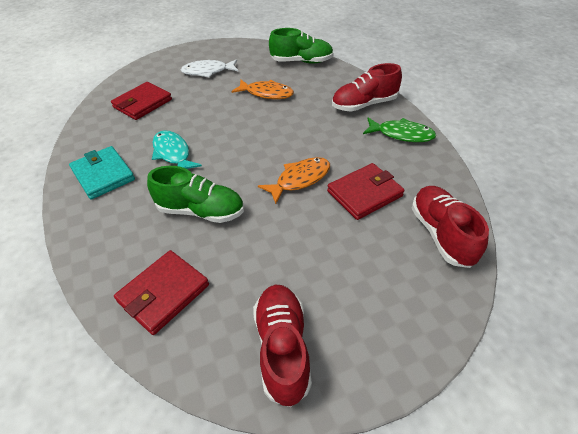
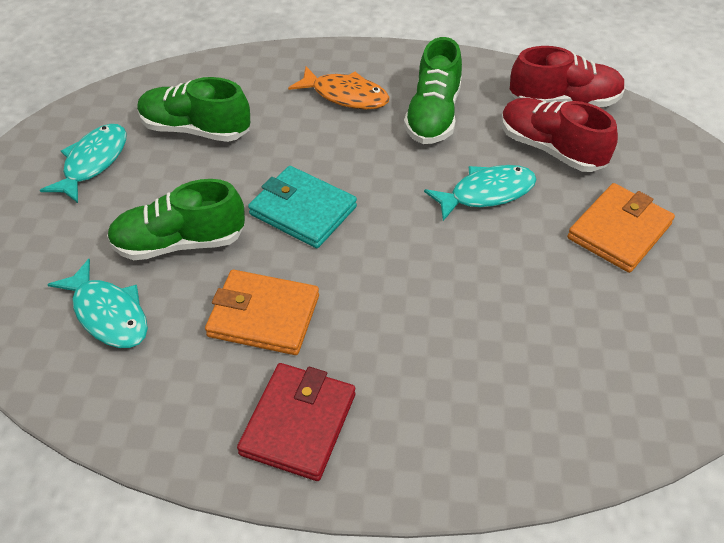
green fish: 1 -> 0
green shoe: 2 -> 3
orange fish: 2 -> 1
orange wallet: 0 -> 2
red shoe: 3 -> 2
red wallet: 3 -> 1
turquoise fish: 1 -> 3
white fish: 1 -> 0

